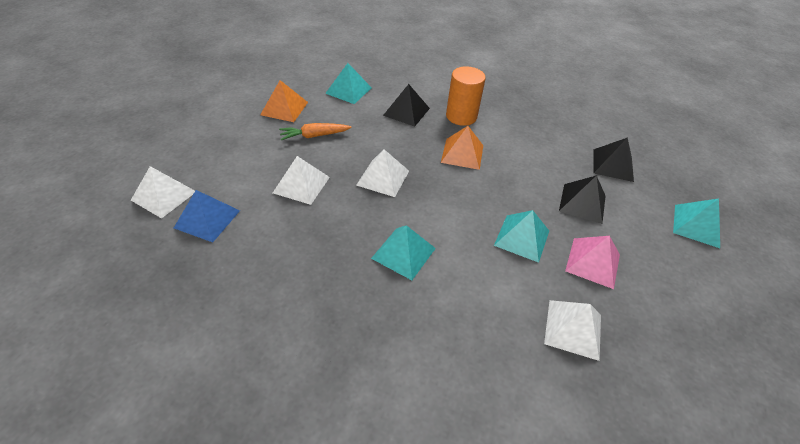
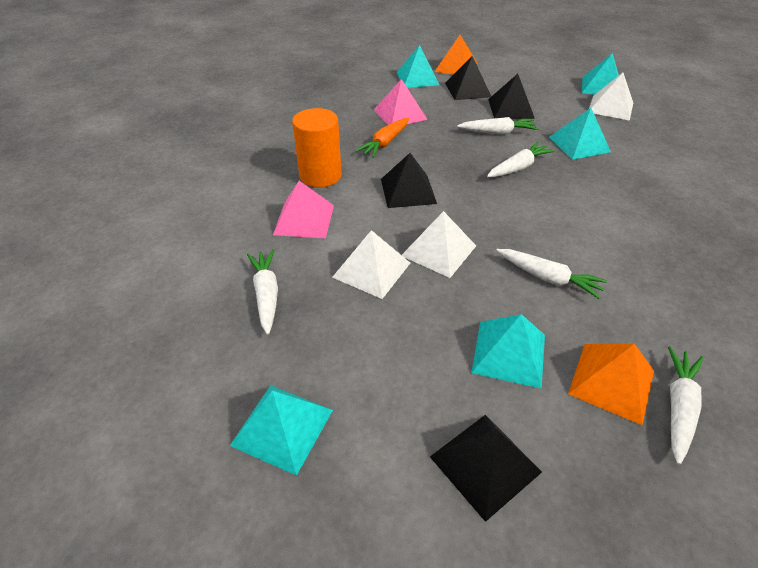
black pyramid: 3 -> 4
blue pyramid: 1 -> 0
pink pyramid: 1 -> 2
turquoise pyramid: 4 -> 5
white carrot: 0 -> 5
white pyramid: 4 -> 3

